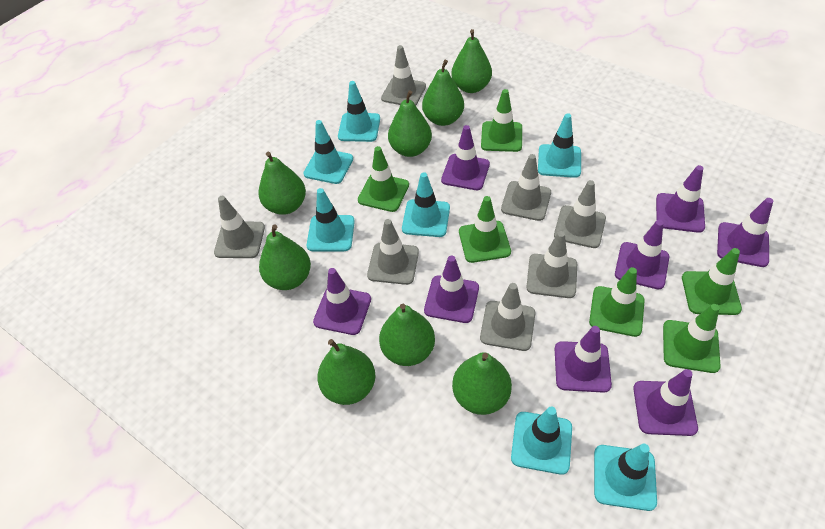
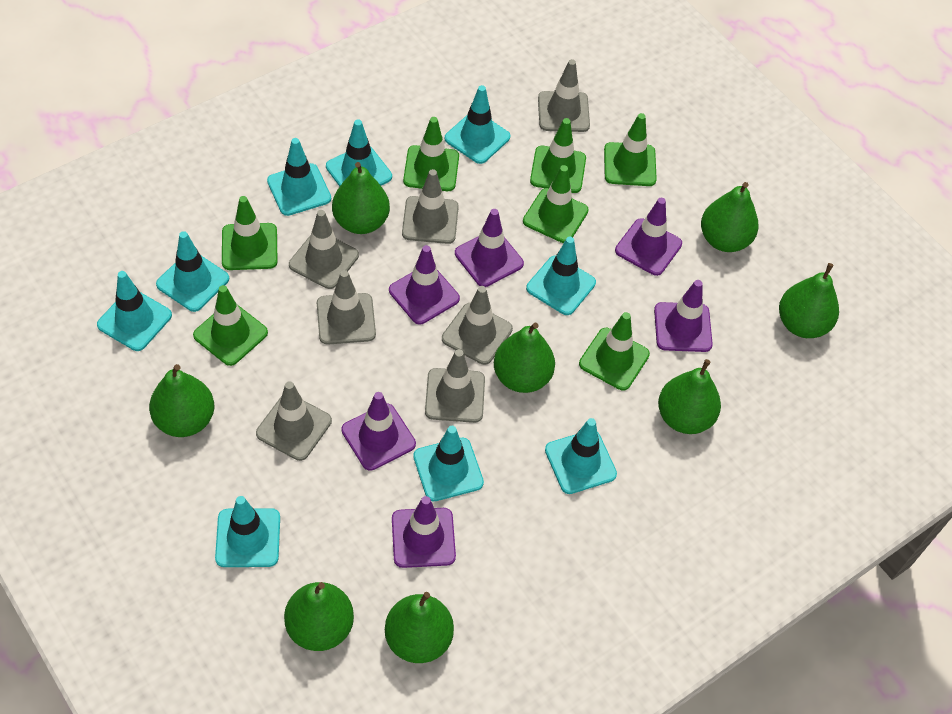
green traffic cone: 6 -> 7
purple traffic cone: 8 -> 6
turquoise traffic cone: 7 -> 9

